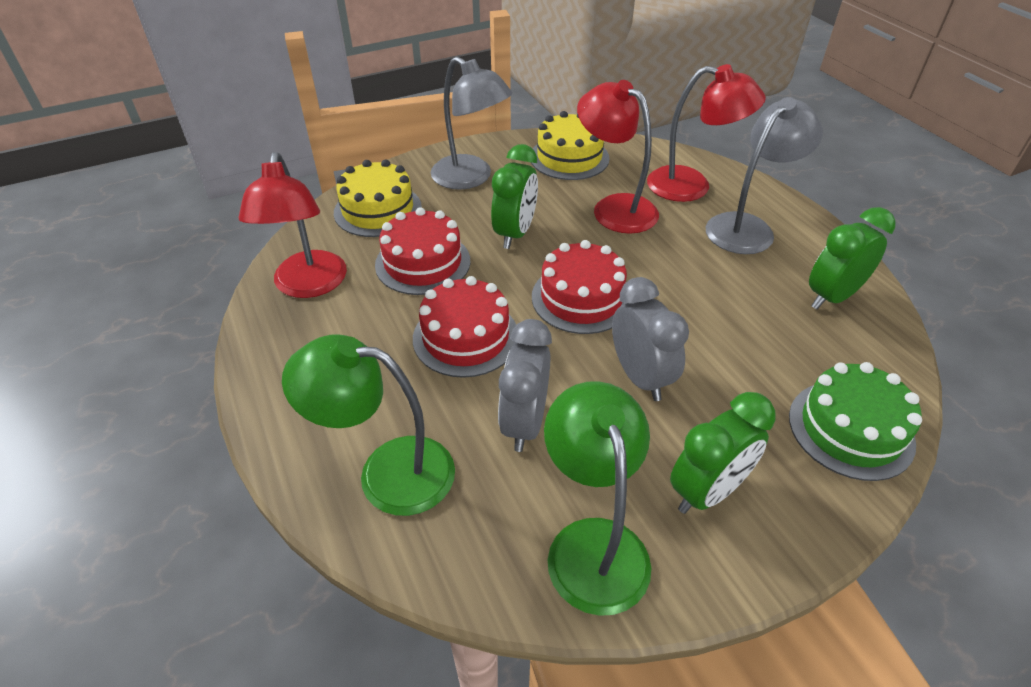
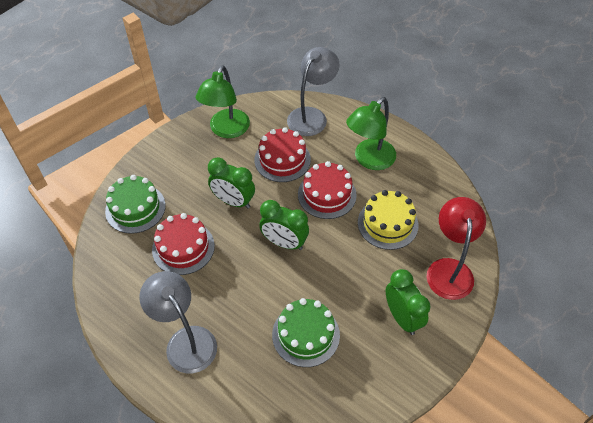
green cake: 1 -> 2
grey clock: 2 -> 0
red lamp: 3 -> 1
yellow cake: 2 -> 1

